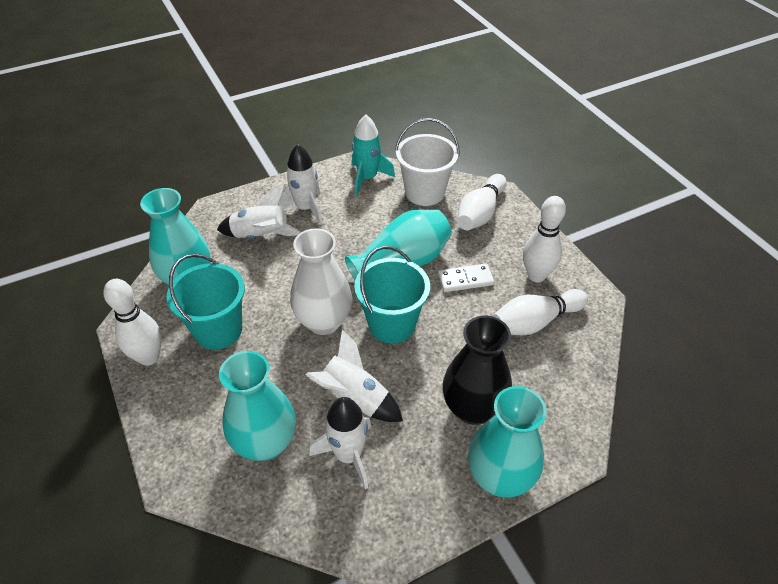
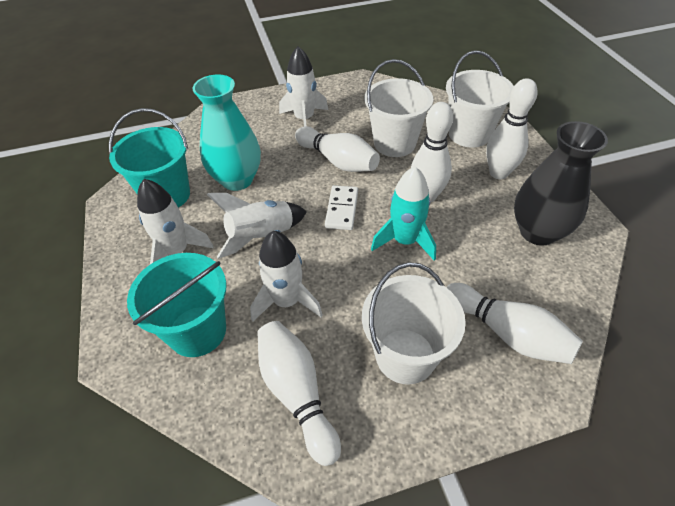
turquoise vase: 4 -> 1
white bowling pin: 4 -> 5
white bucket: 1 -> 3
white vase: 1 -> 0

